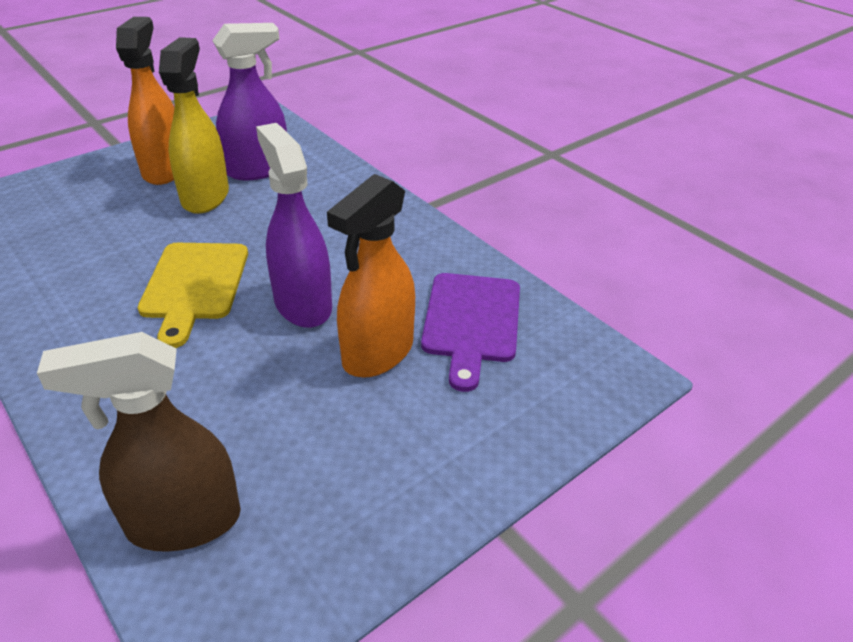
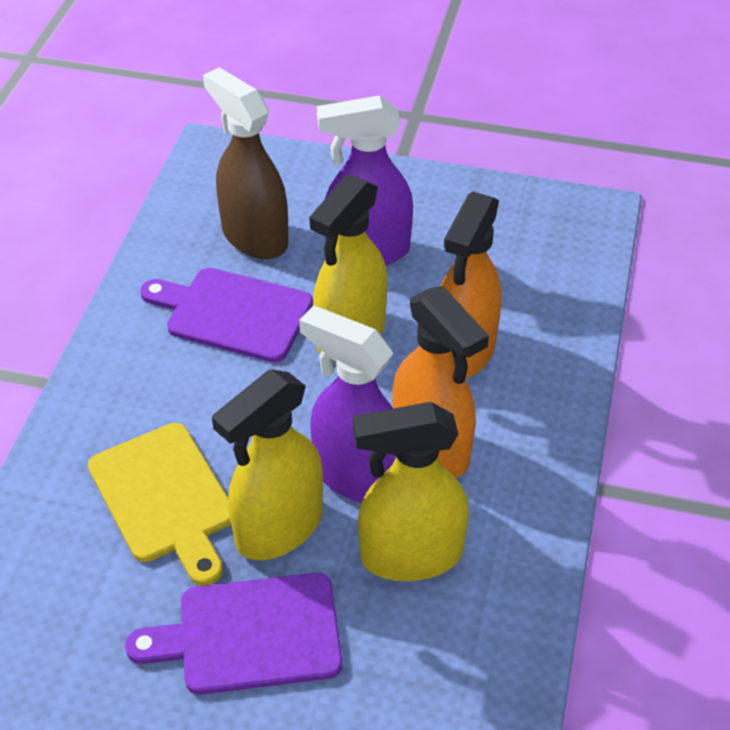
purple cutting board: 1 -> 2
yellow spray bottle: 1 -> 3

